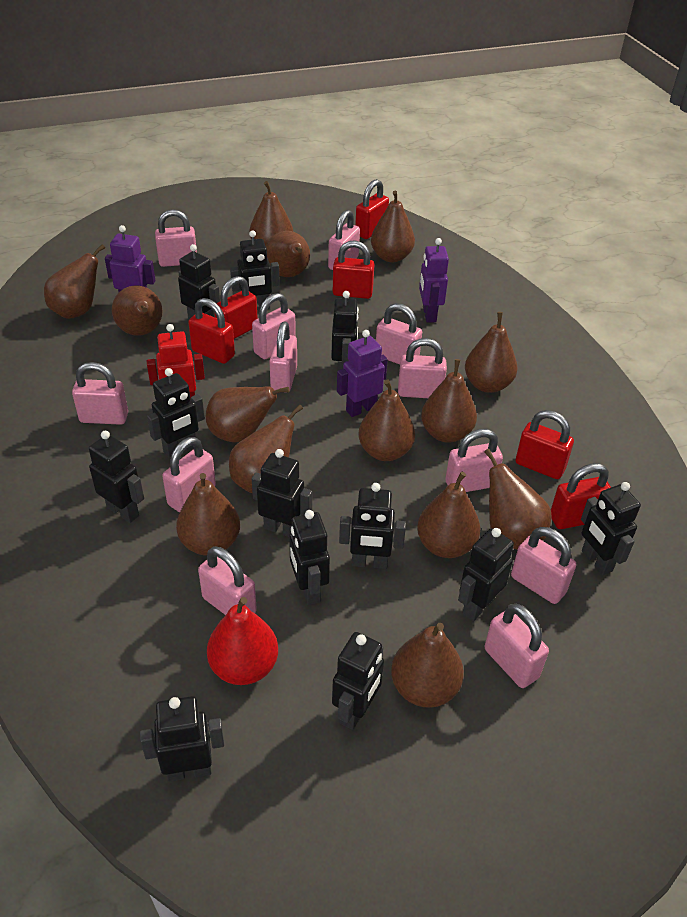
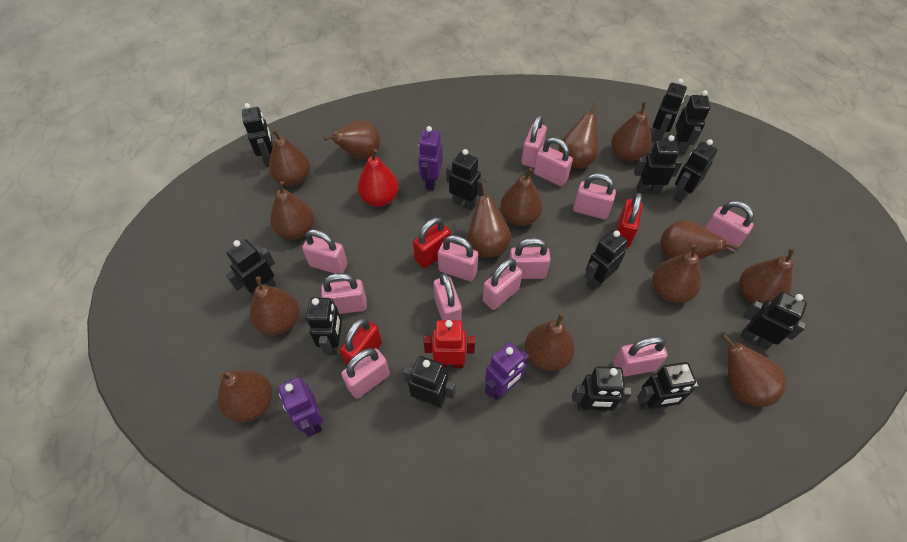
black robot: 12 -> 13
red padlock: 6 -> 3

